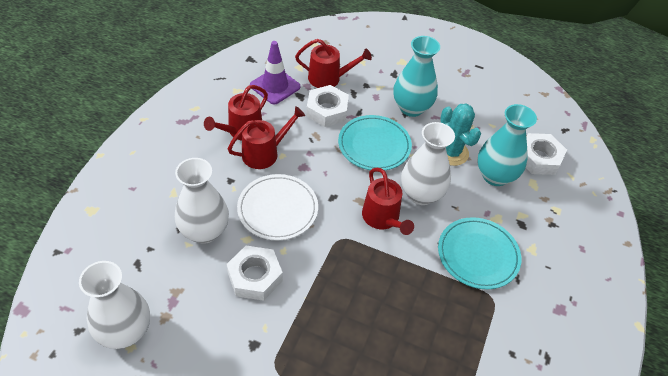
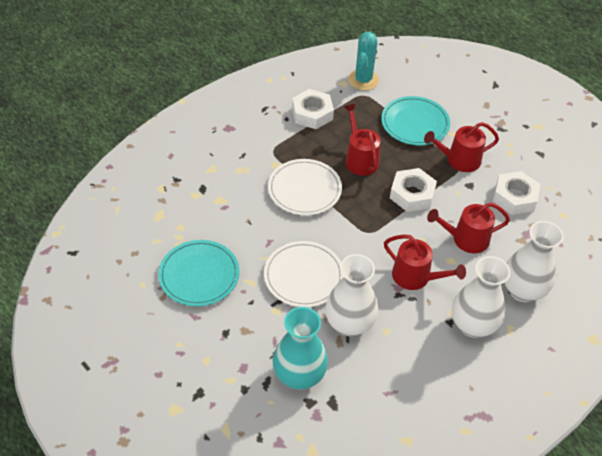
purple traffic cone: 1 -> 0
turquoise vase: 2 -> 1
white plate: 1 -> 2

